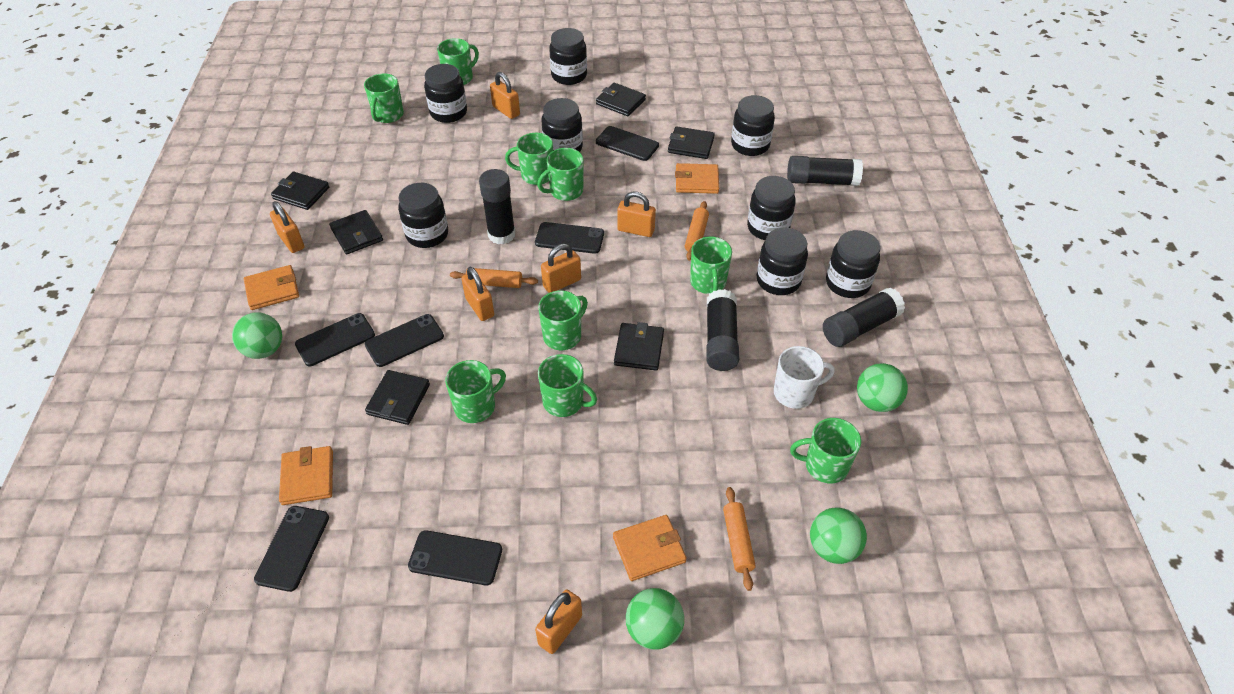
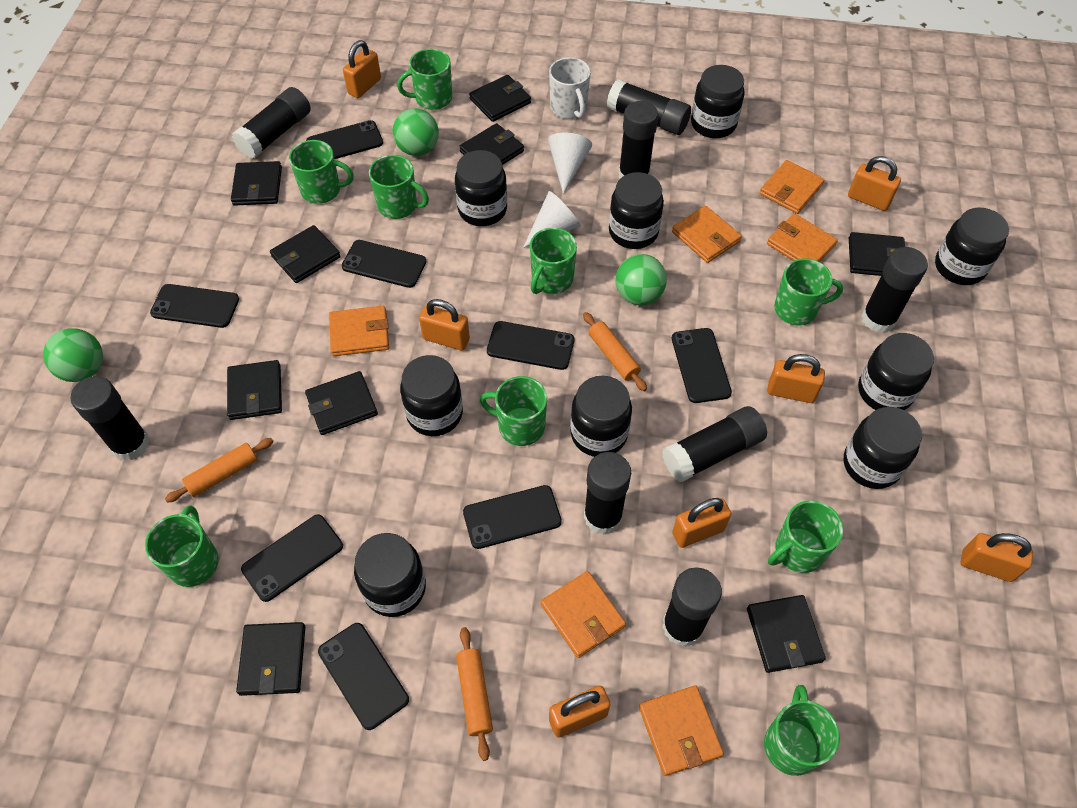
black glue stick: 4 -> 8
black jar: 8 -> 9
black phone: 6 -> 8
black wallet: 6 -> 9
green ball: 4 -> 3
orange padlock: 6 -> 7
orange wallet: 4 -> 6
white cone: 0 -> 2

